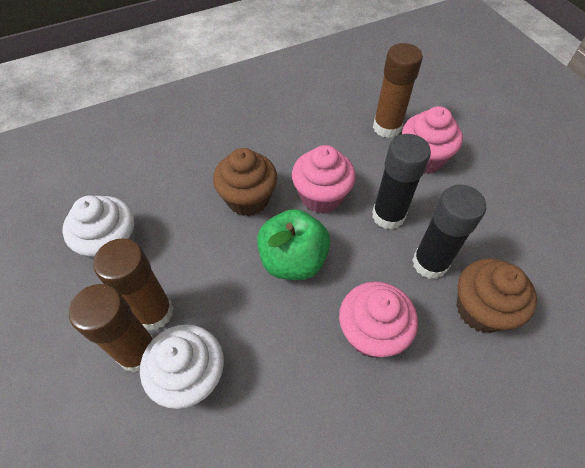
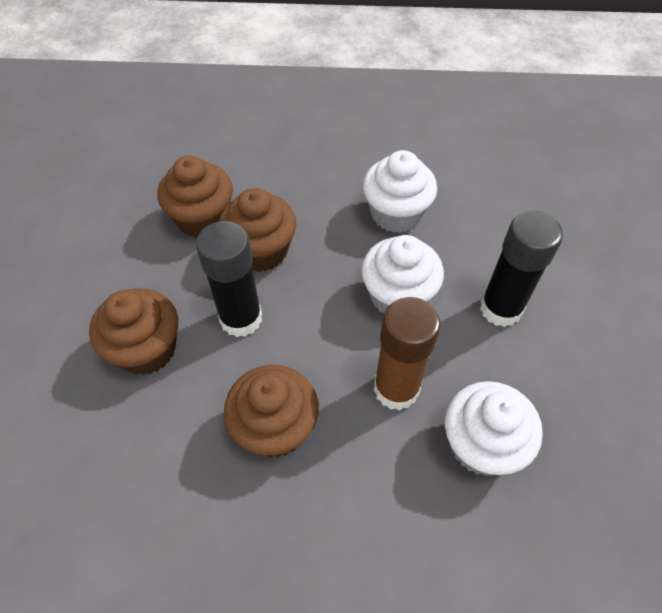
brown cupcake: 2 -> 4
brown glue stick: 3 -> 1
green apple: 1 -> 0
pink cupcake: 3 -> 0
white cupcake: 2 -> 3

